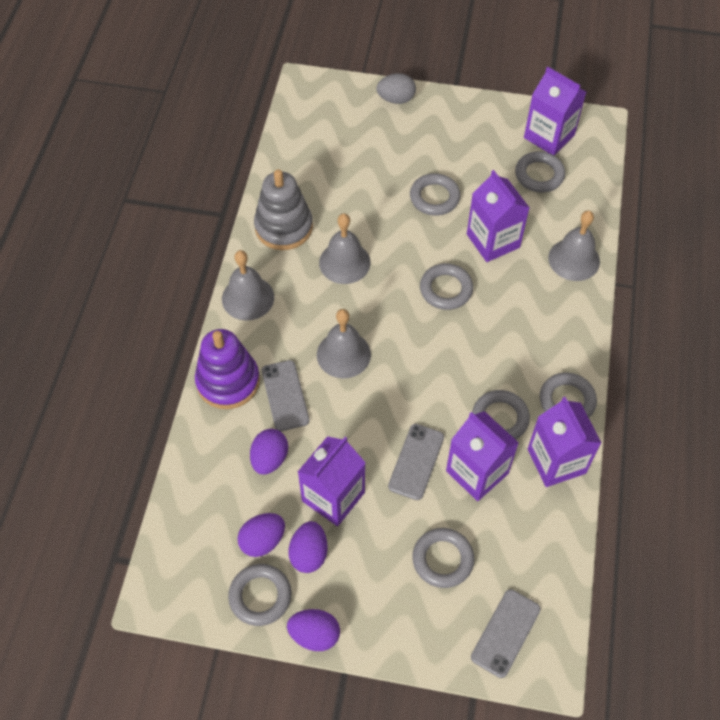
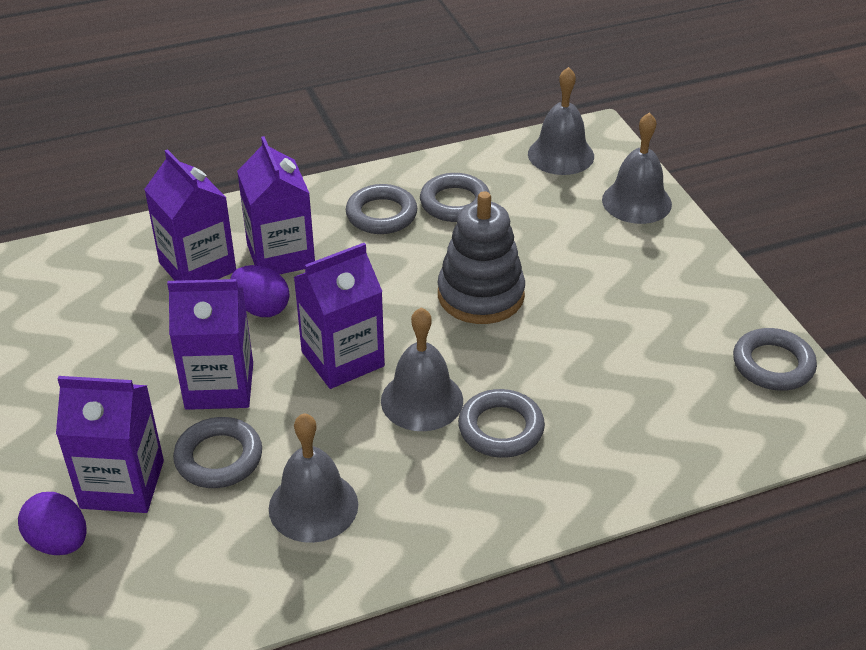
grey egg: 1 -> 0
grey phone: 3 -> 0
grey ring: 7 -> 5
purple egg: 4 -> 2
purple stacking toy: 1 -> 0

